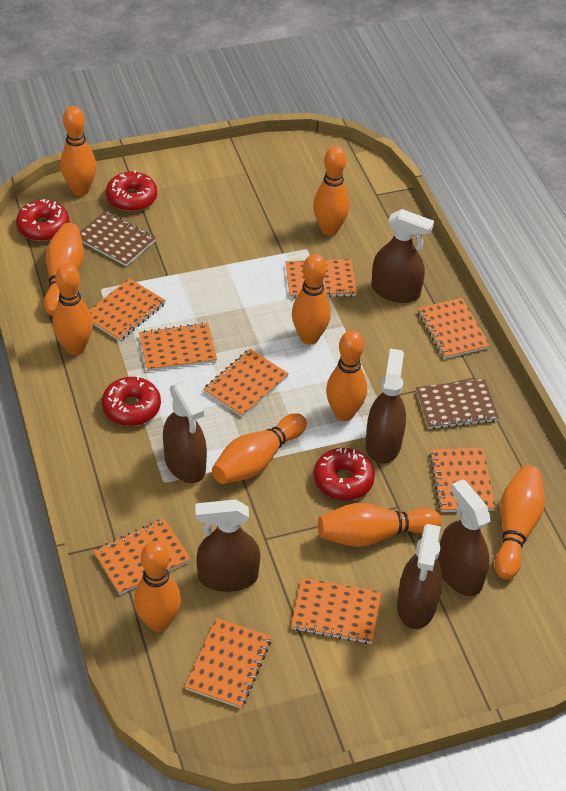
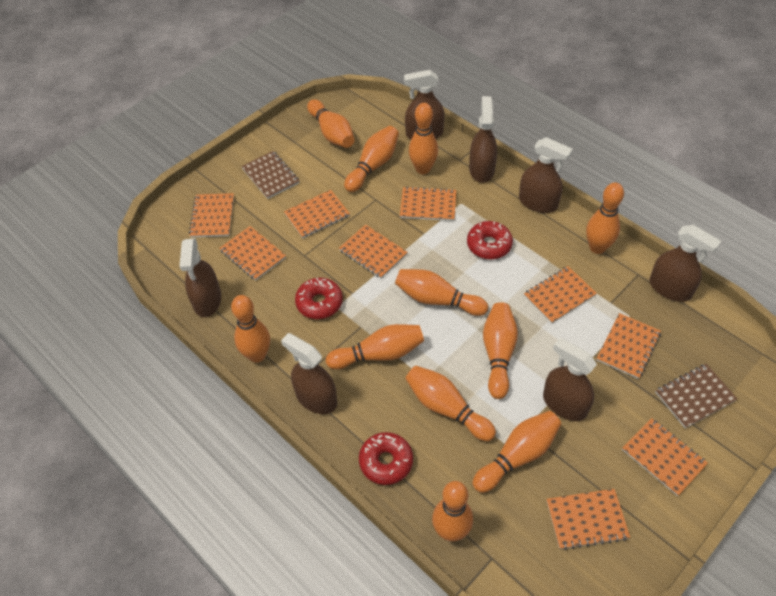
brown spray bottle: 6 -> 7
orange bowling pin: 10 -> 11
red donut: 4 -> 3

